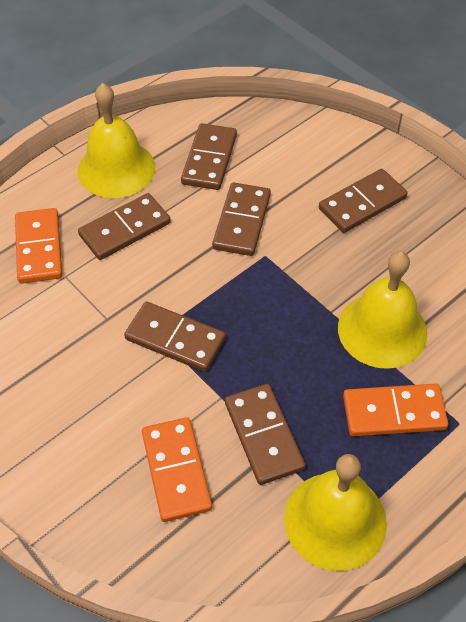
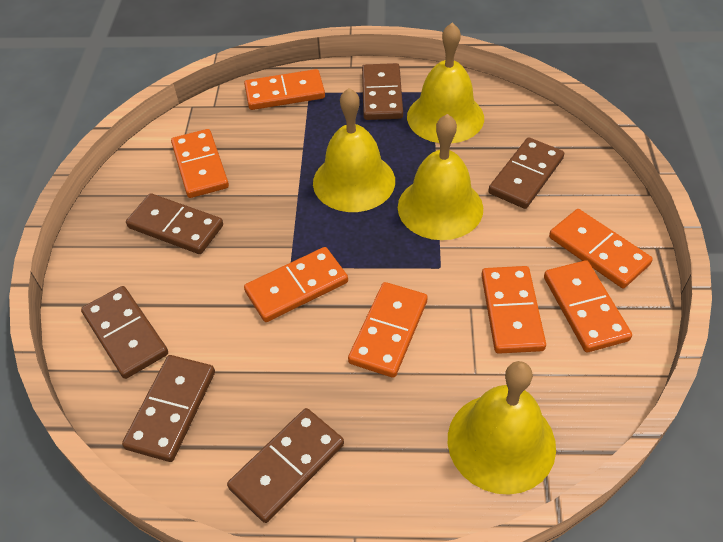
orange domino: 3 -> 7
yellow bell: 3 -> 4

